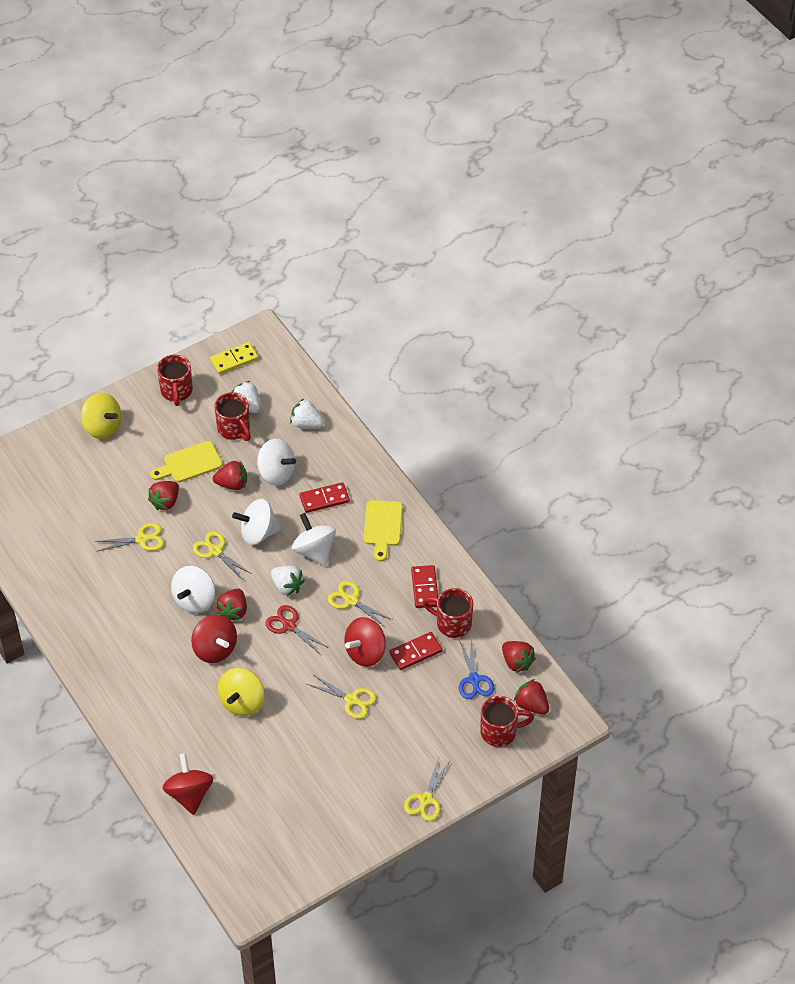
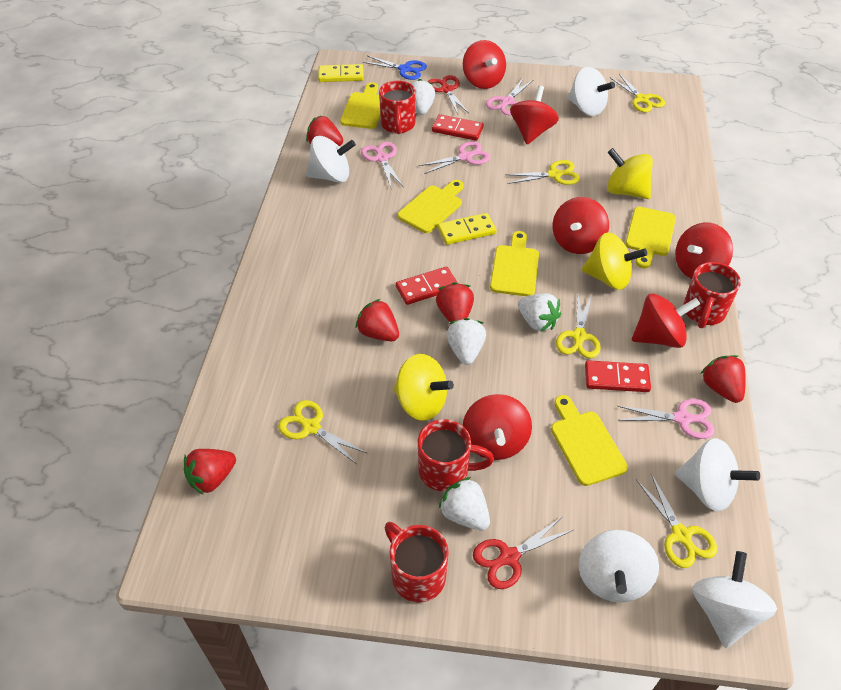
pink scissors: 0 -> 4
red scissors: 1 -> 2
red spinning top: 3 -> 6
white spinning top: 4 -> 5
white strawberry: 3 -> 4
yellow cutting board: 2 -> 5
yellow domino: 1 -> 2
yellow spinning top: 2 -> 3

